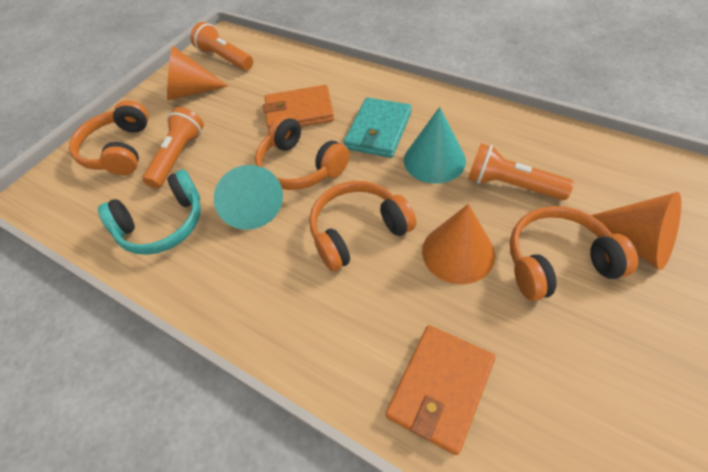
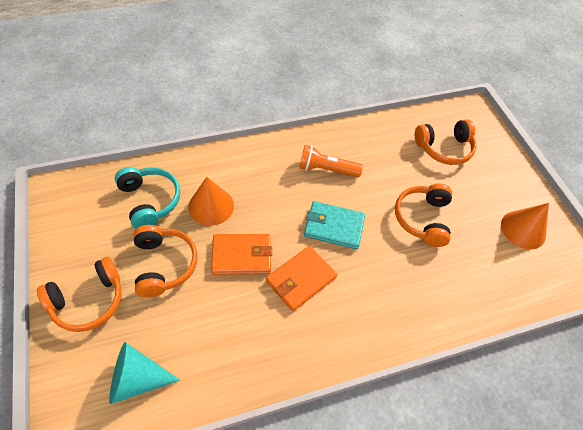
orange cone: 3 -> 2
orange flashlight: 3 -> 1
turquoise cone: 2 -> 1

